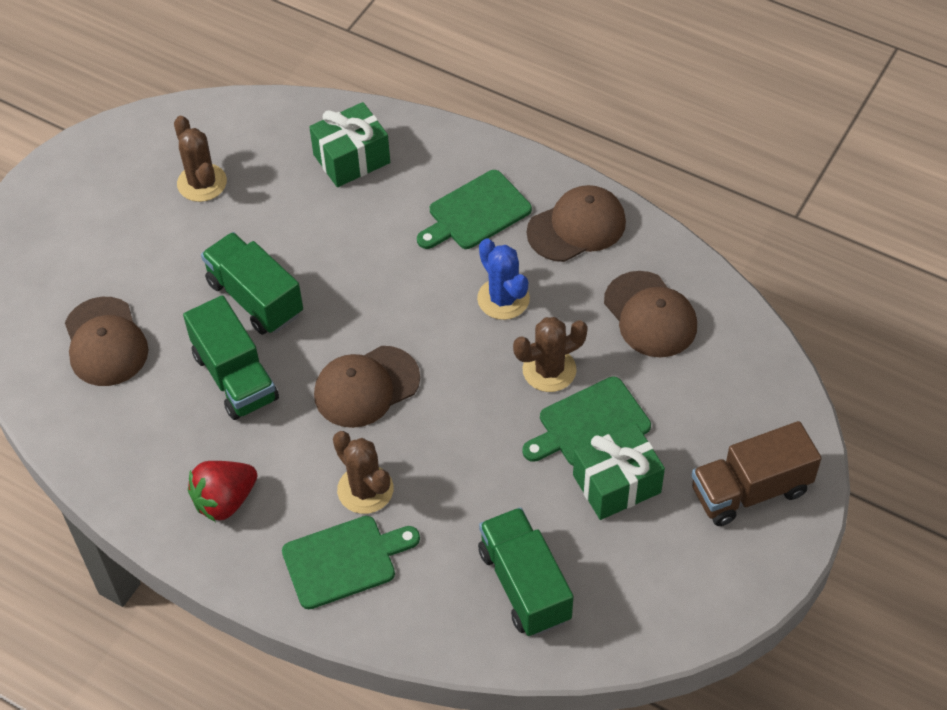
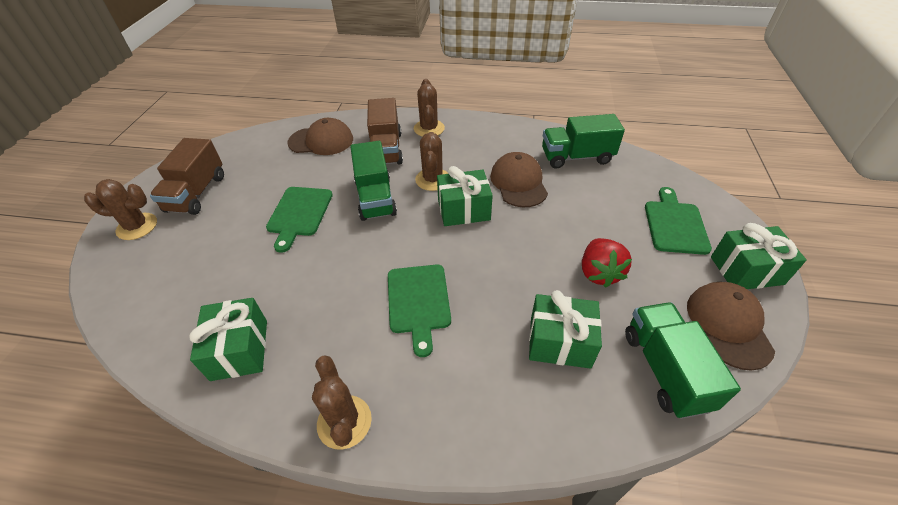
blue cactus: 1 -> 0
brown cactus: 3 -> 4
brown cap: 4 -> 3
brown truck: 1 -> 2
green gift: 2 -> 4

